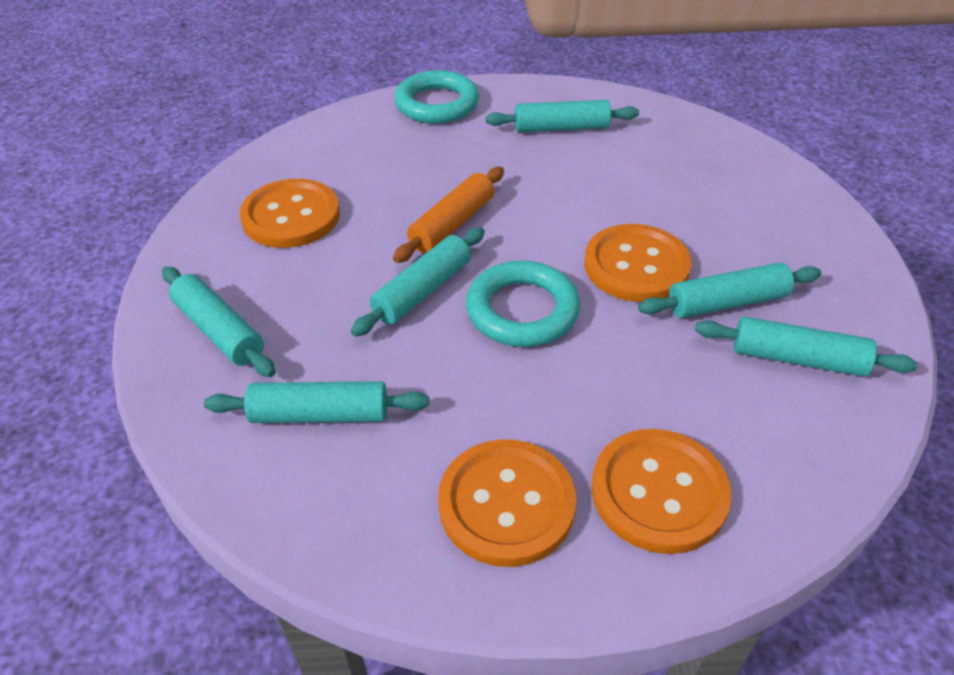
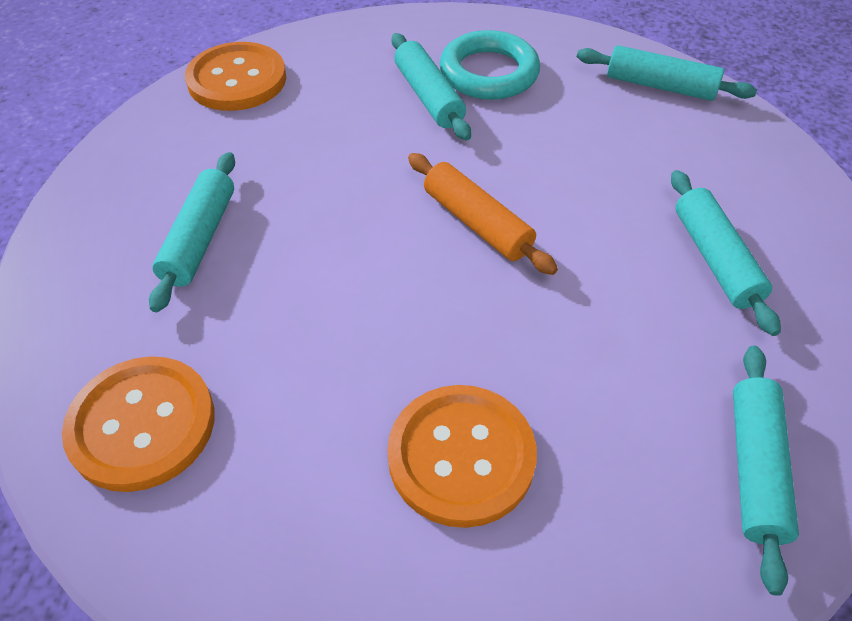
orange button: 4 -> 3
turquoise ring: 2 -> 1
turquoise rolling pin: 6 -> 5

